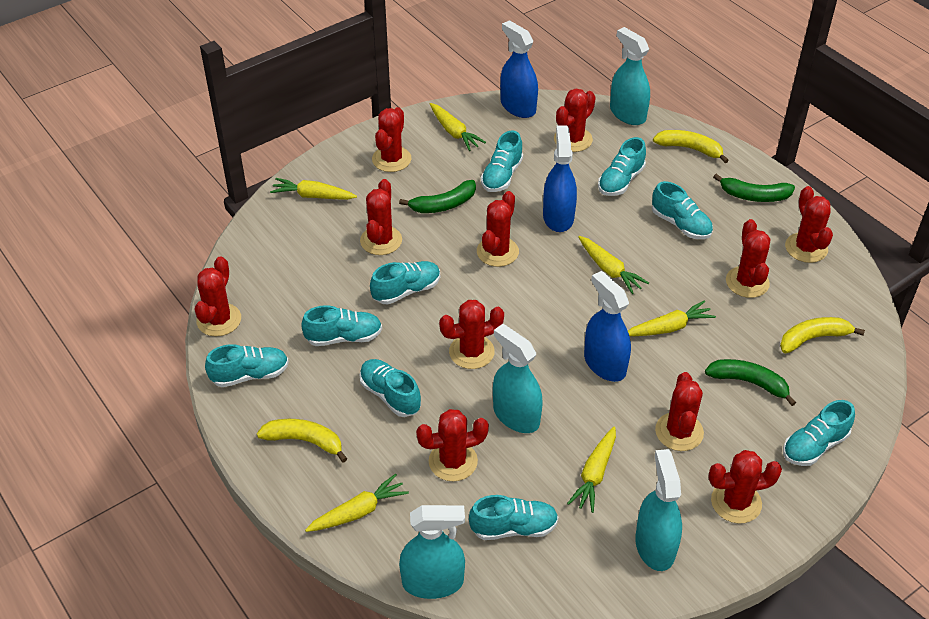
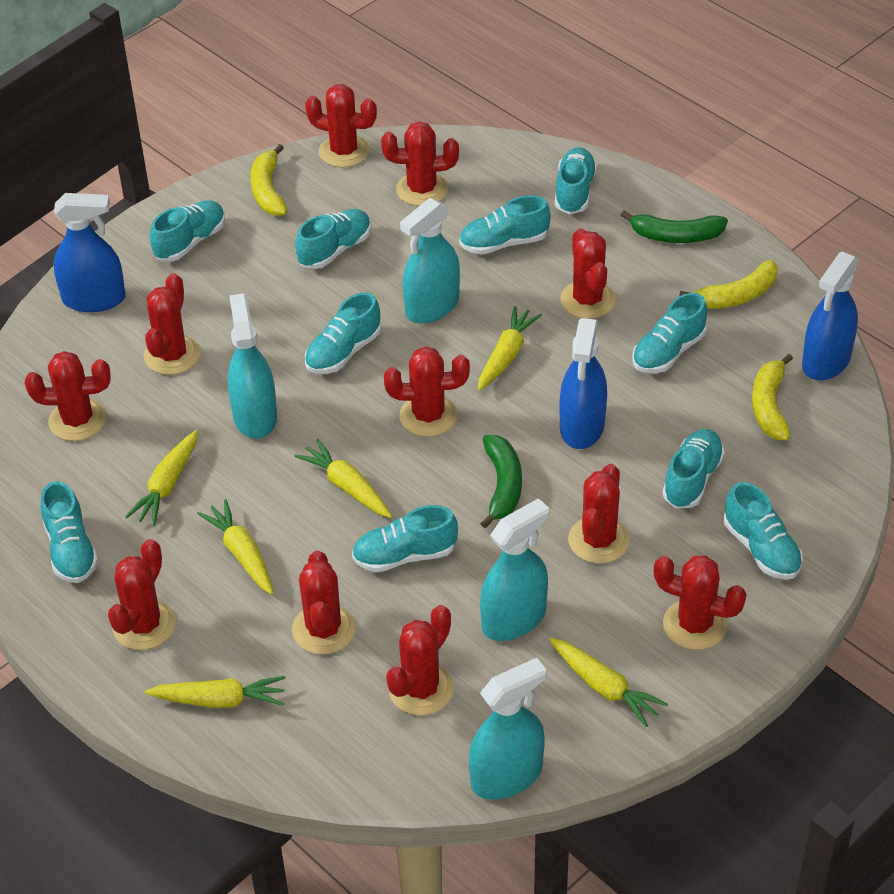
green banana: 3 -> 2
turquoise shoe: 9 -> 10

